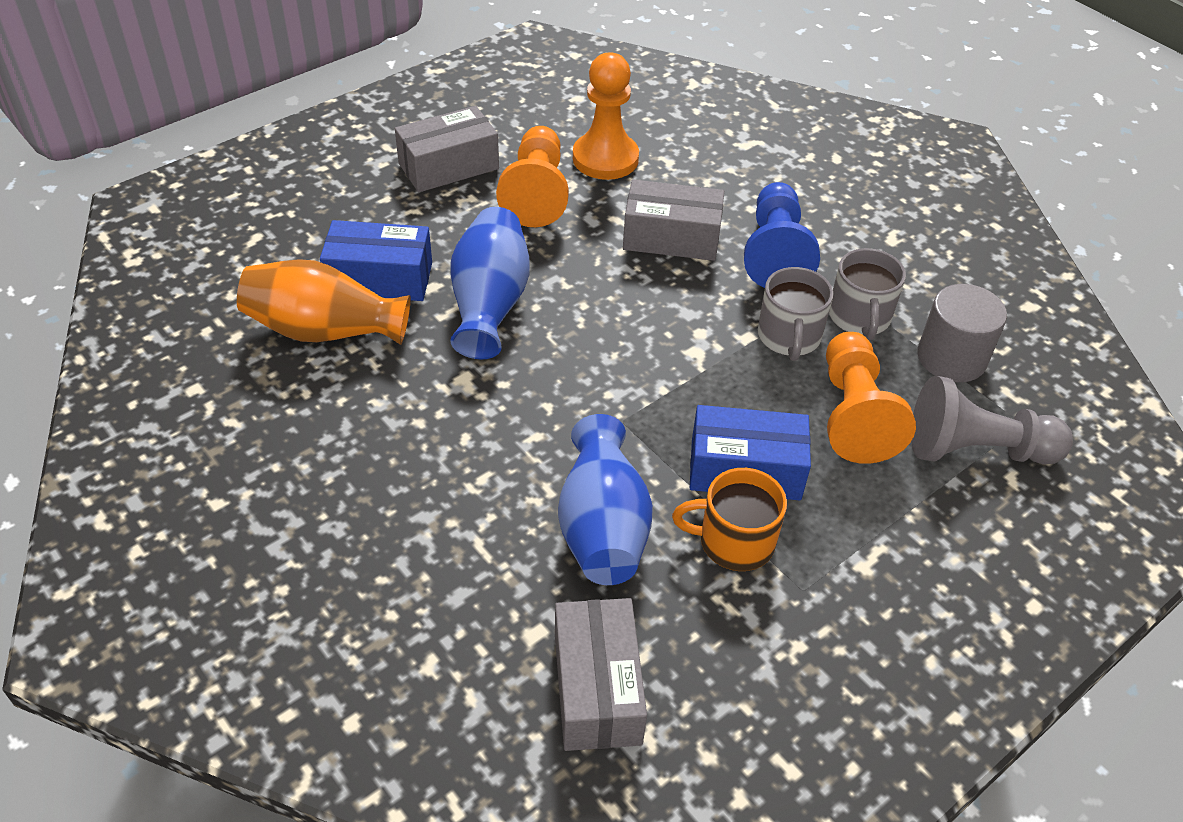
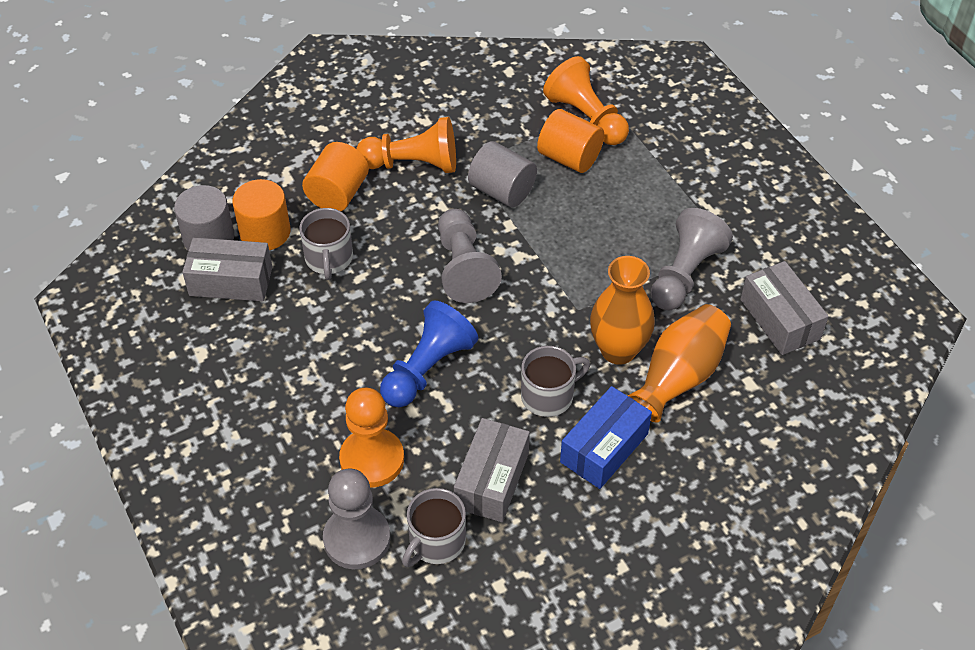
blue box: 2 -> 1
blue vase: 2 -> 0
grey cylinder: 1 -> 2
grey mug: 2 -> 3
grey pawn: 1 -> 3
orange cylinder: 0 -> 3
orange mug: 1 -> 0
orange vase: 1 -> 2

